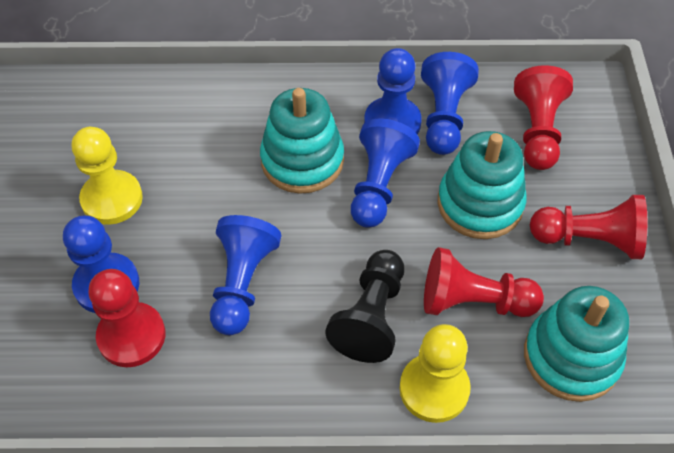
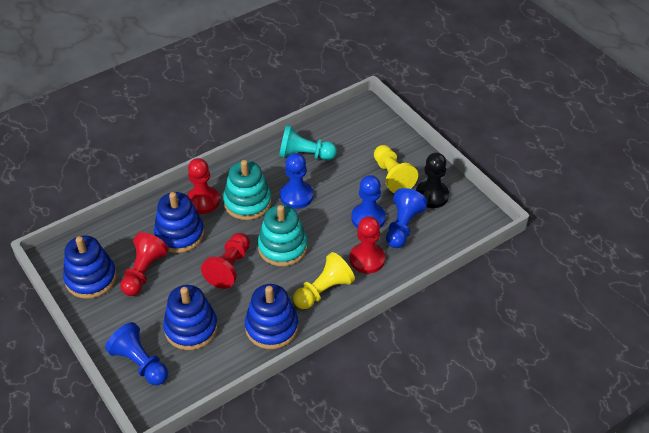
blue pawn: 5 -> 4
blue stacking toy: 0 -> 4
turquoise pawn: 0 -> 1
turquoise stacking toy: 3 -> 2

